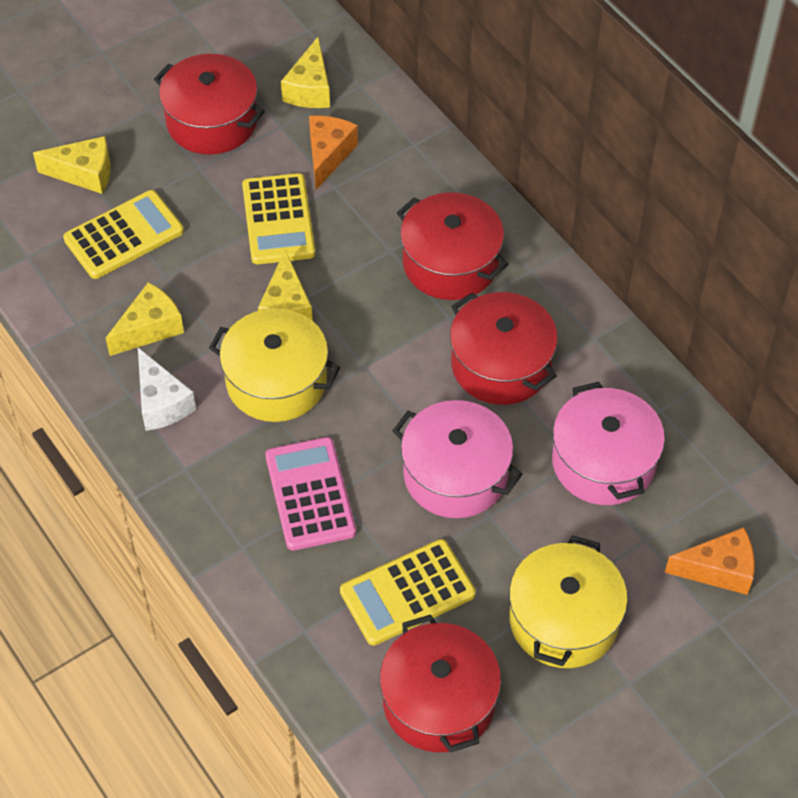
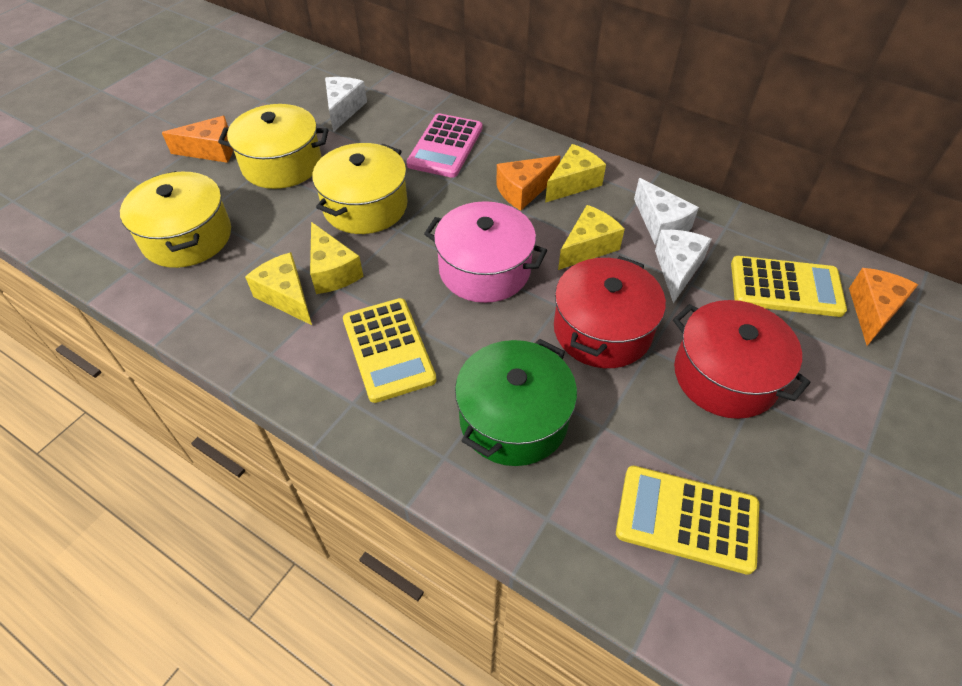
green pot: 0 -> 1
orange cheese: 2 -> 3
pink pot: 2 -> 1
red pot: 4 -> 2
white cheese: 1 -> 3
yellow pot: 2 -> 3

